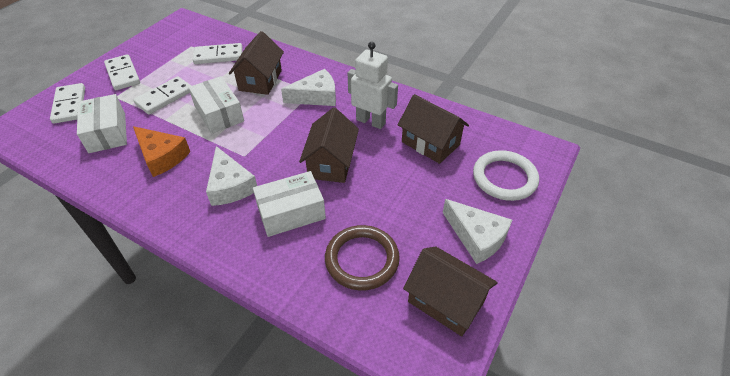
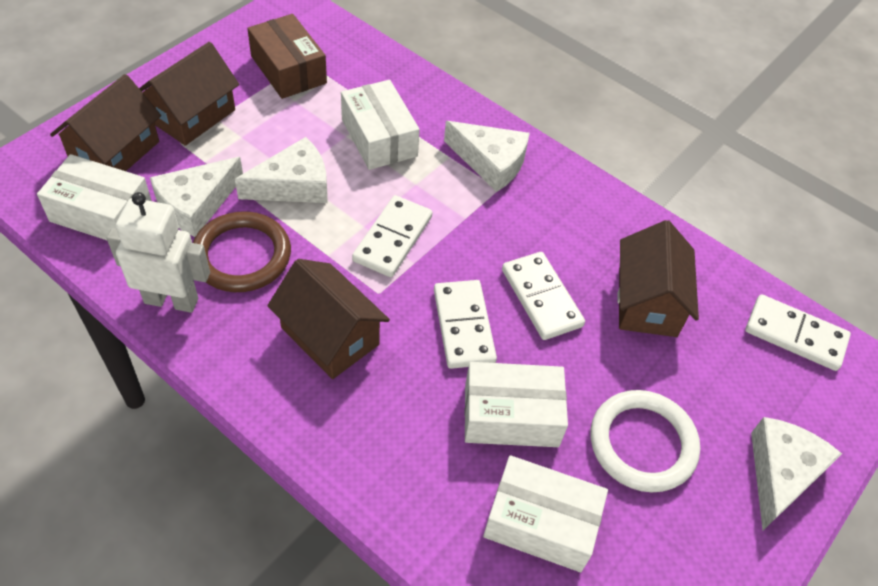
brown box: 0 -> 1
orange cheese: 1 -> 0
white box: 3 -> 4
white cheese: 3 -> 4

